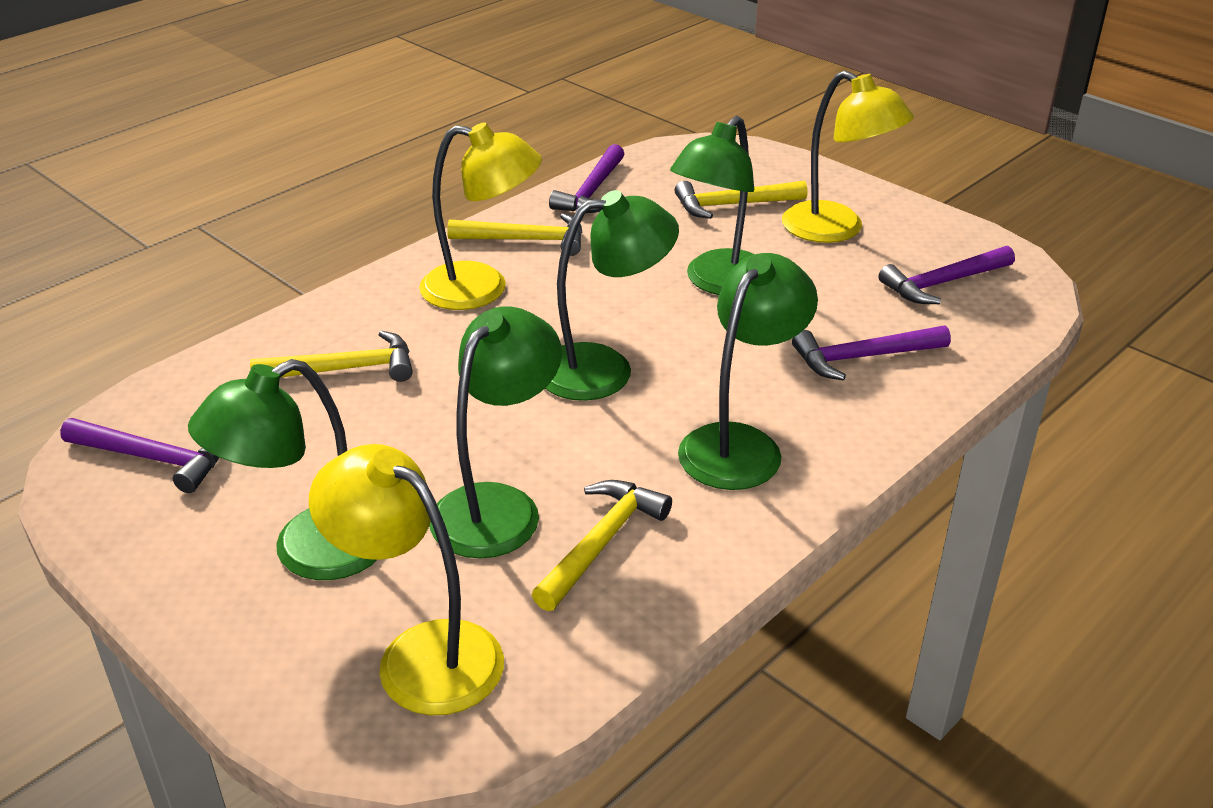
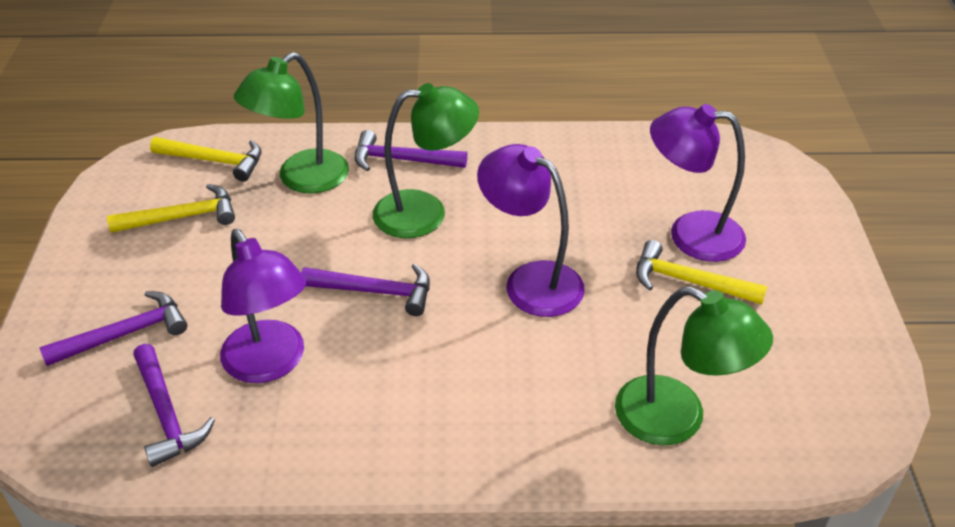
green lamp: 5 -> 3
purple lamp: 0 -> 3
yellow hammer: 4 -> 3
yellow lamp: 3 -> 0

